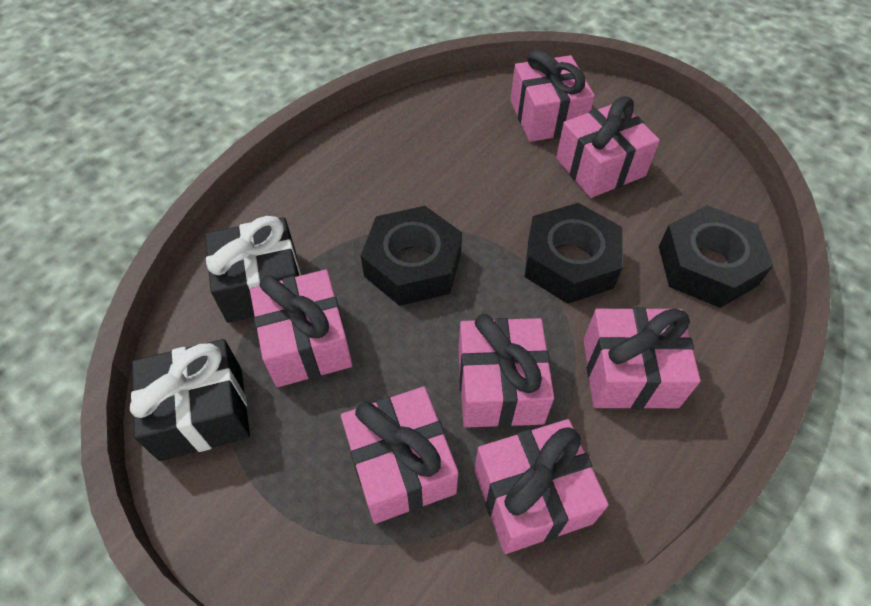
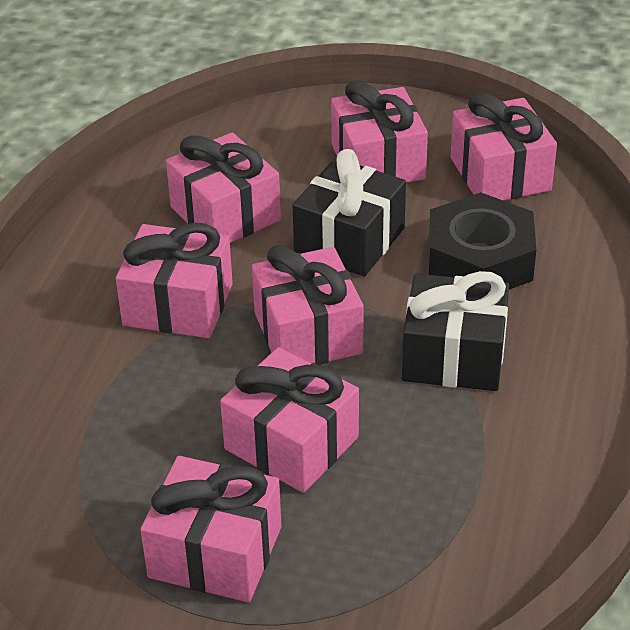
black nut: 3 -> 1

